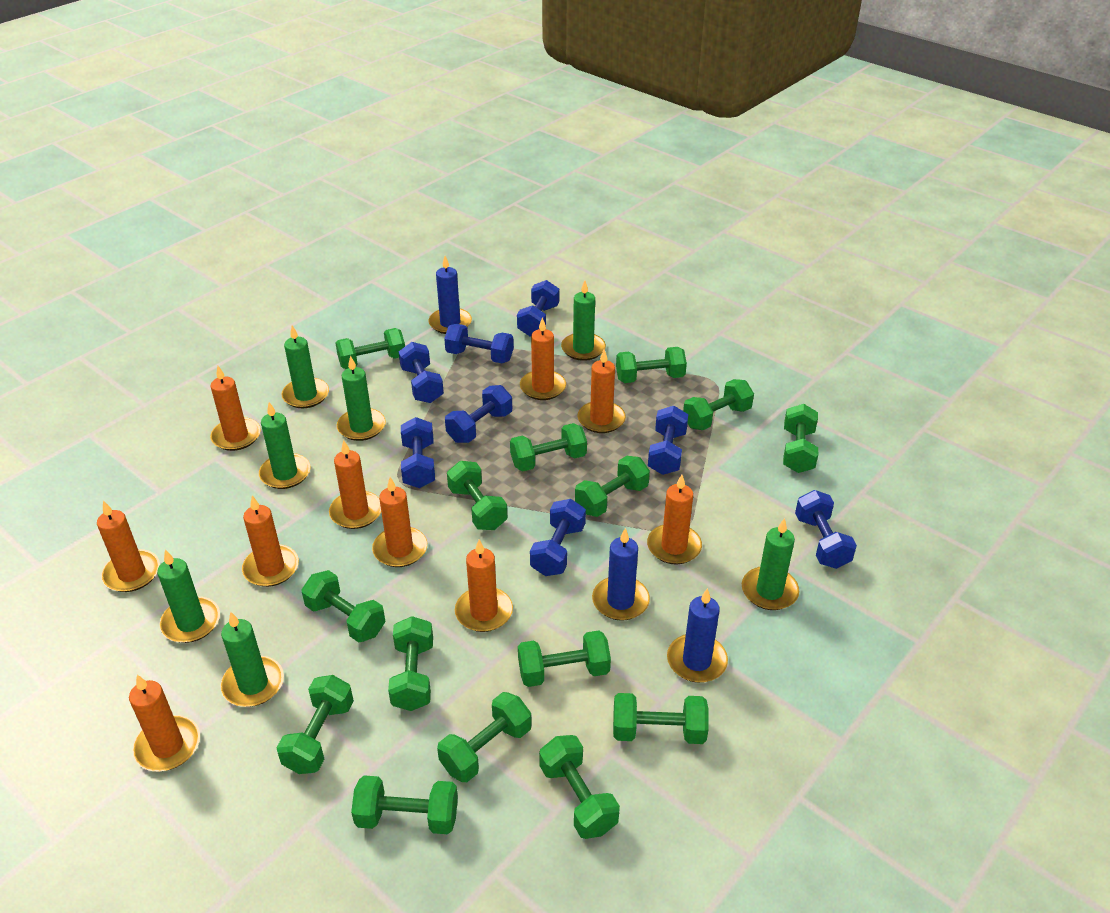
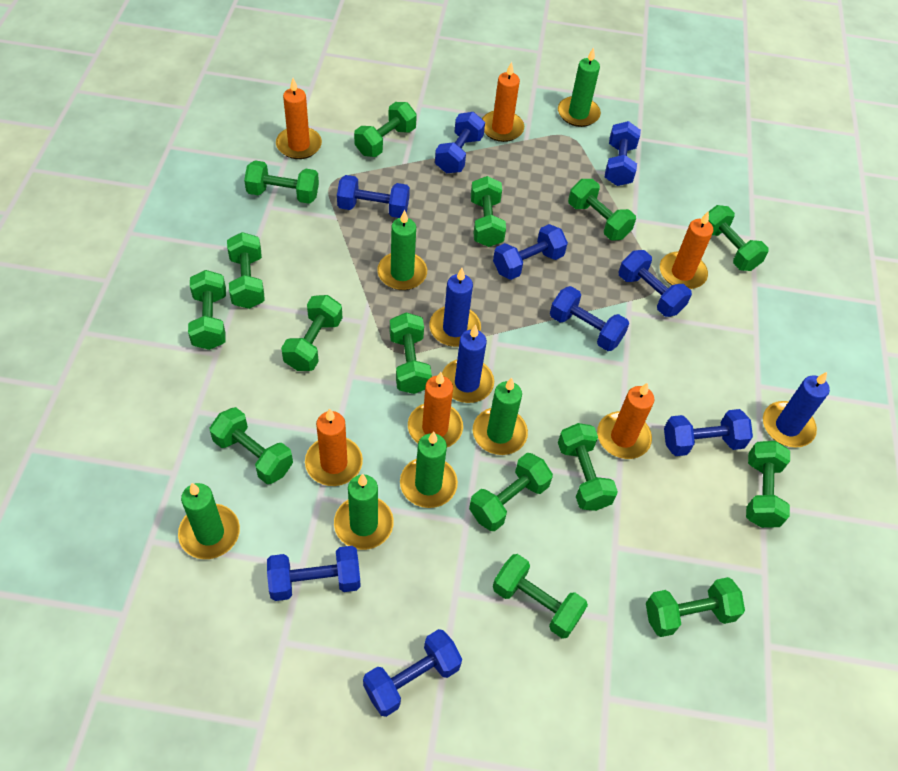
blue dumbbell: 8 -> 9
green candle: 7 -> 6
orange candle: 10 -> 6

